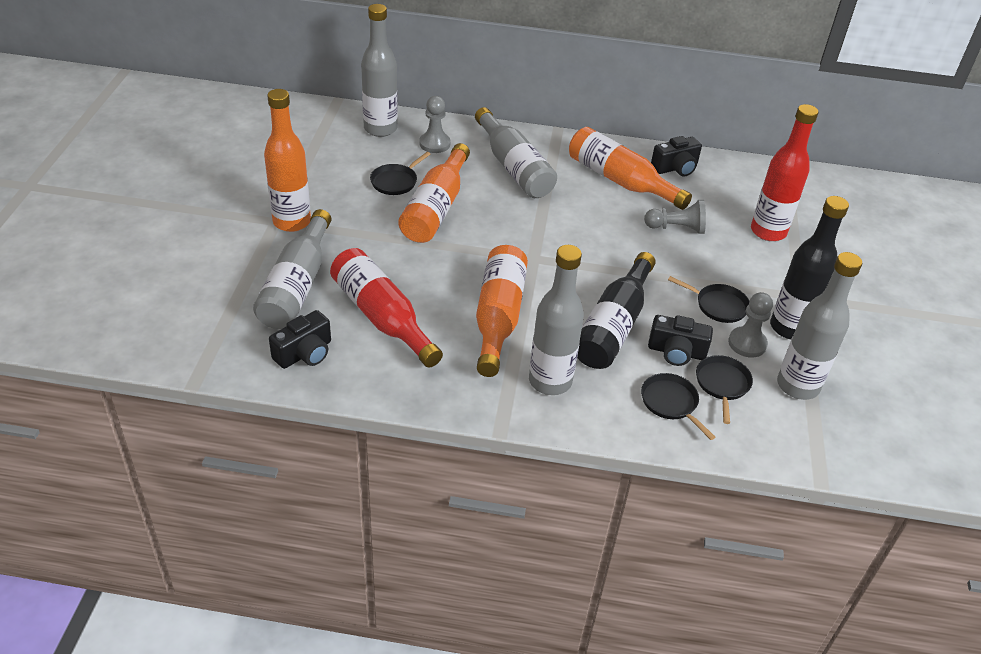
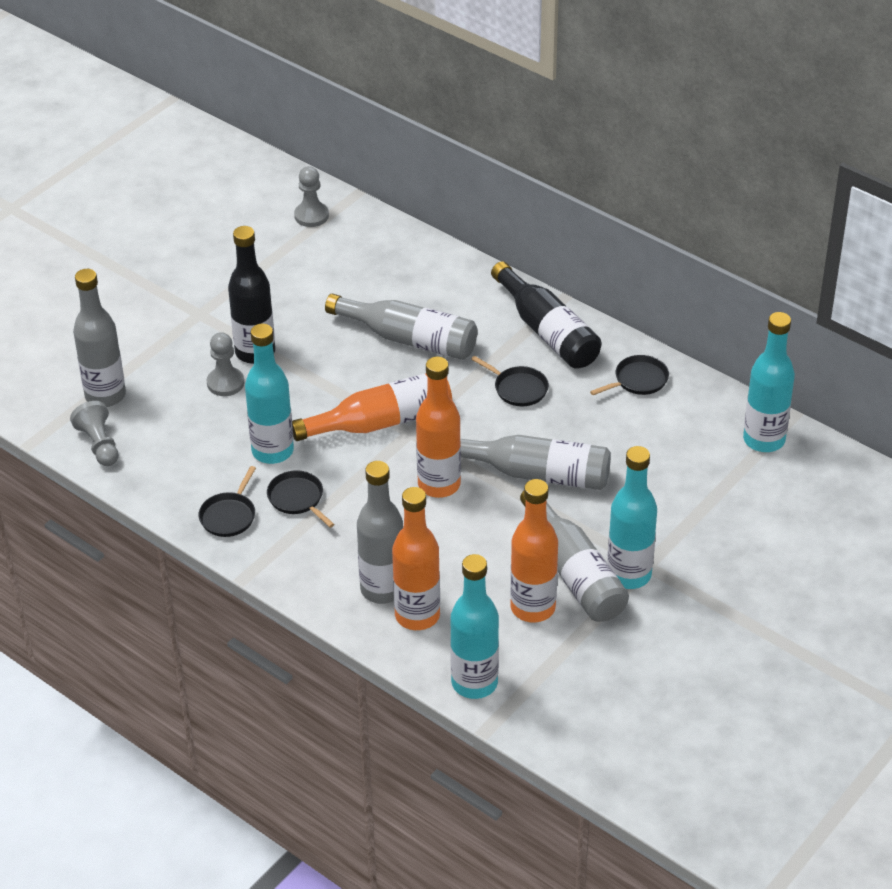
black camera: 3 -> 0
red bottle: 2 -> 0
turquoise bottle: 0 -> 4

